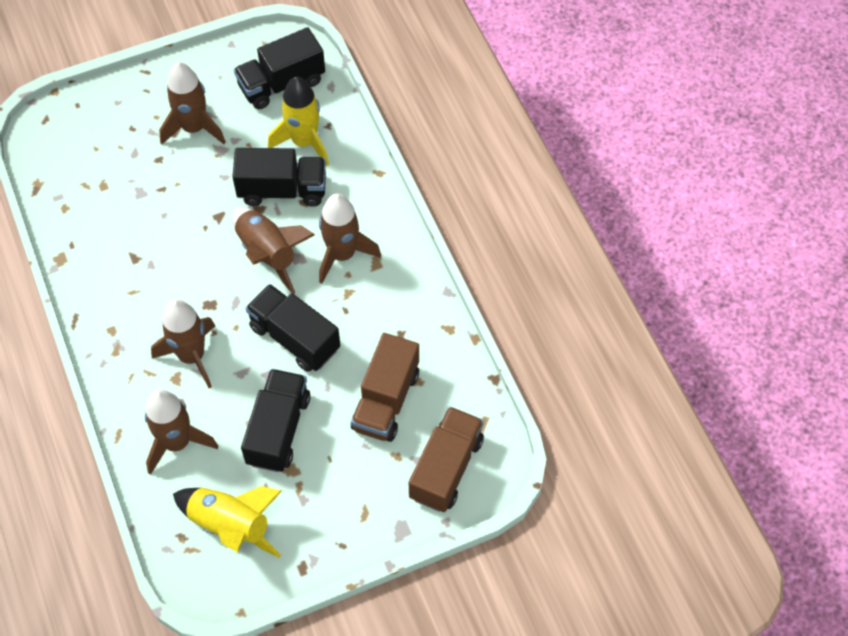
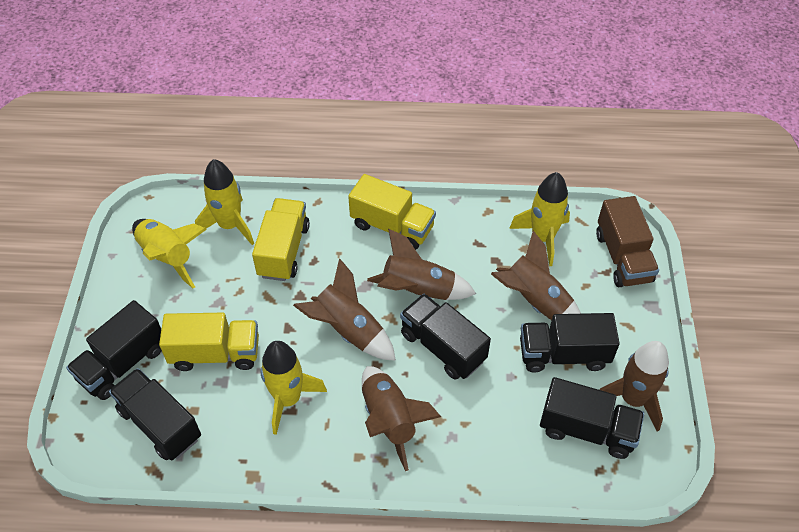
black truck: 4 -> 5
brown truck: 2 -> 1
yellow rocket: 2 -> 4
yellow truck: 0 -> 3

